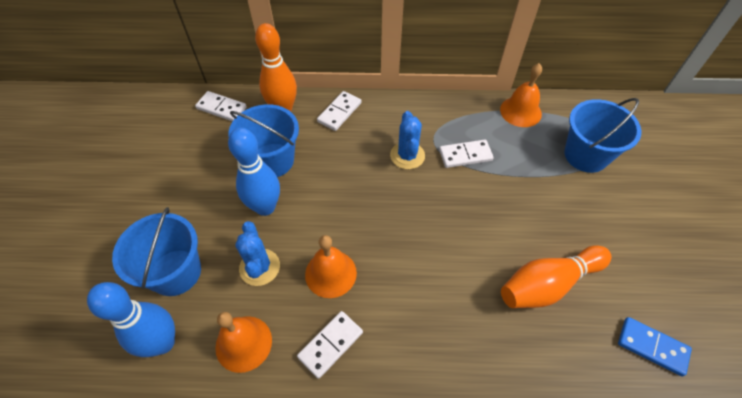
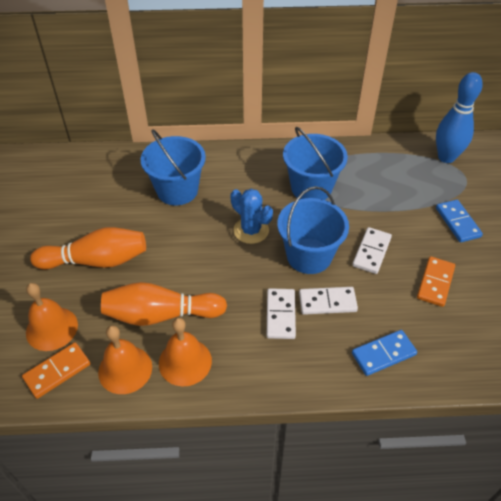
blue bowling pin: 2 -> 1
blue cactus: 2 -> 1
blue domino: 1 -> 2
orange domino: 0 -> 2
white domino: 4 -> 3

